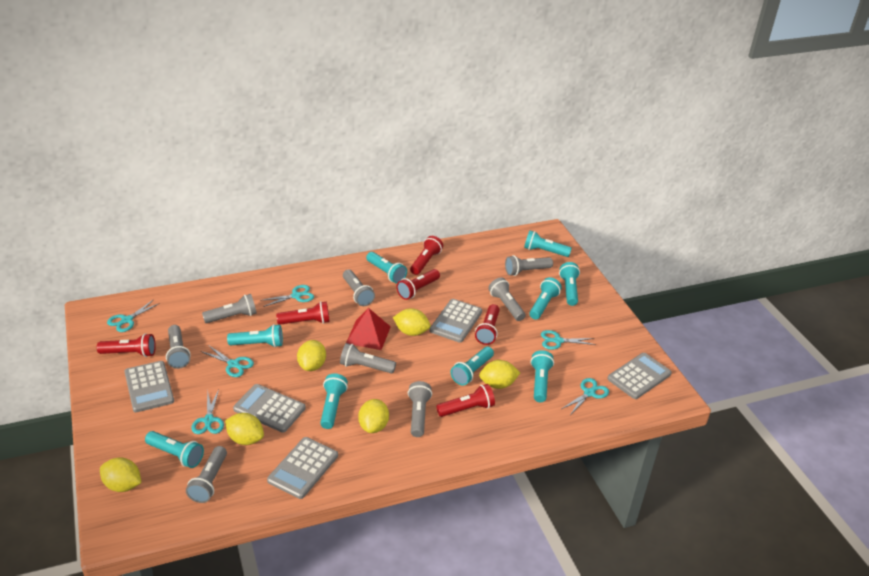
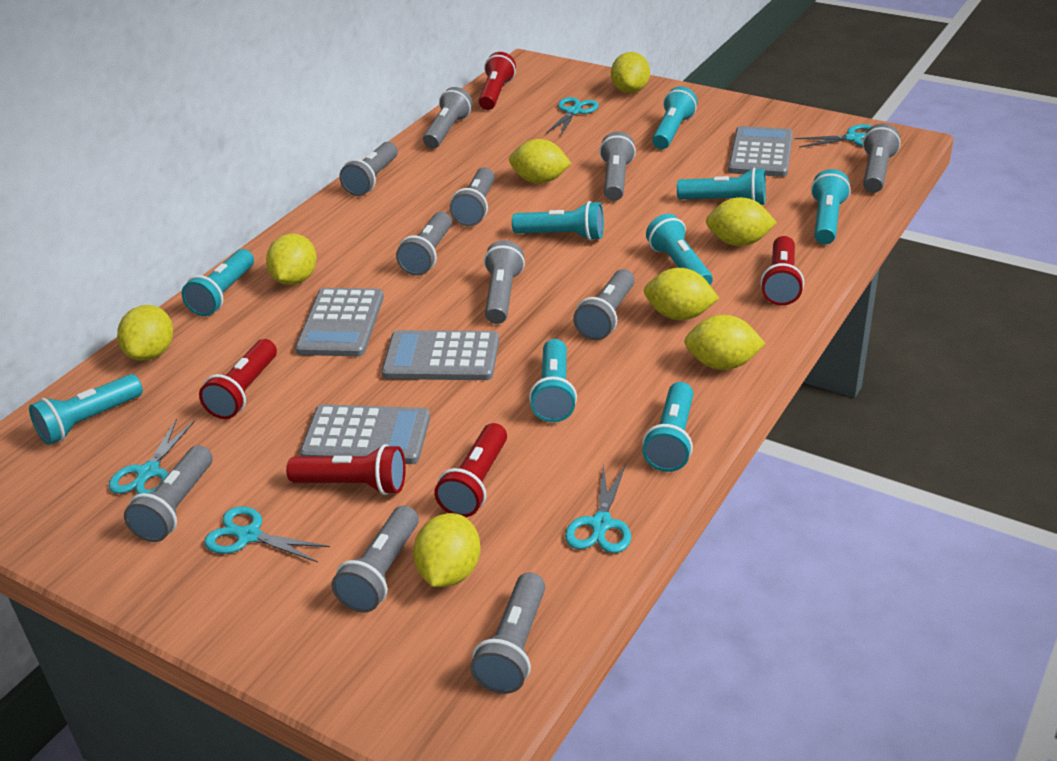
grey calculator: 5 -> 4
grey flashlight: 8 -> 11
red flashlight: 6 -> 5
red pyramid: 1 -> 0
turquoise scissors: 6 -> 5
yellow lemon: 6 -> 8

